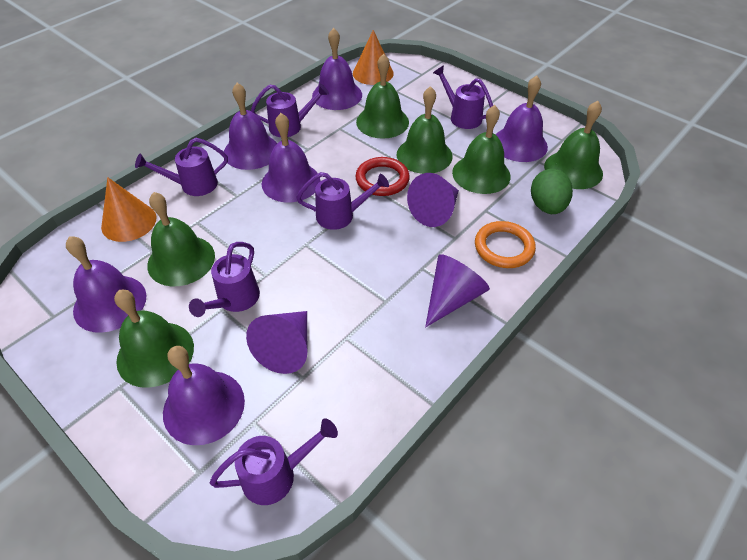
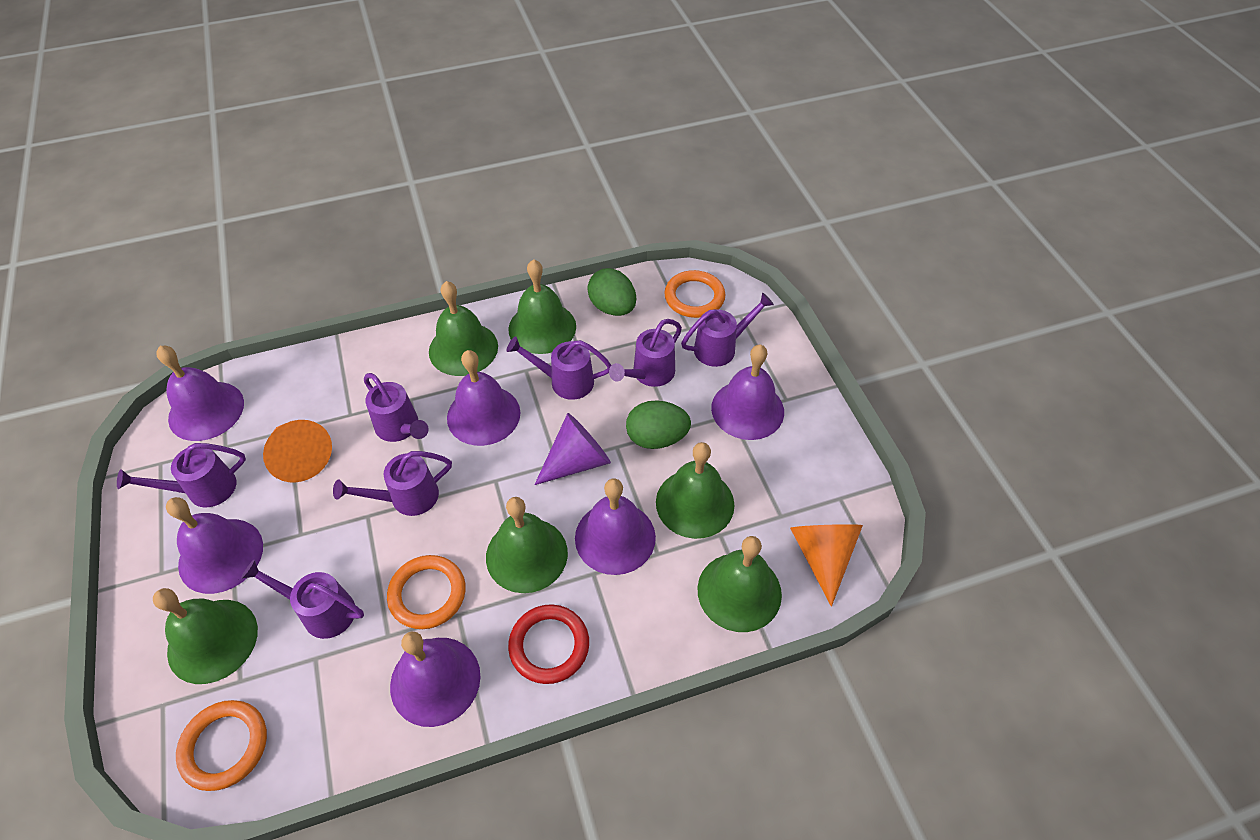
green egg: 1 -> 2
orange ring: 1 -> 3
purple cone: 3 -> 1
purple watering can: 6 -> 7

